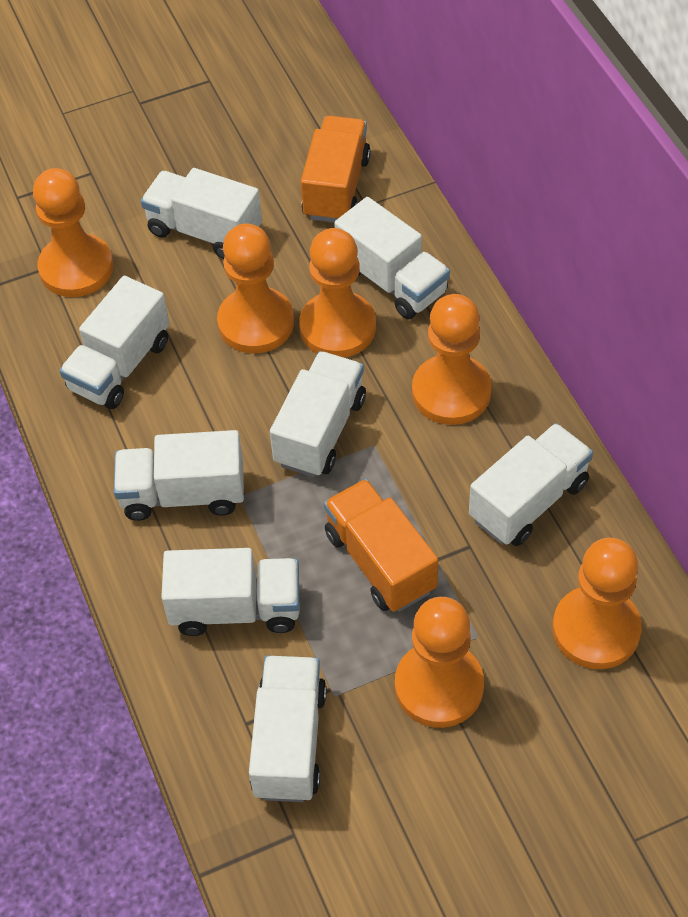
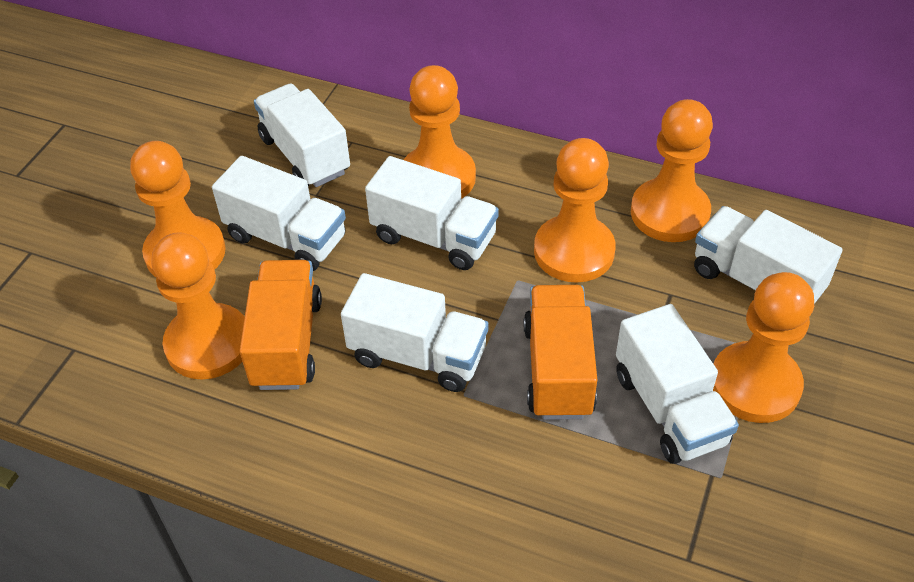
white truck: 8 -> 6

